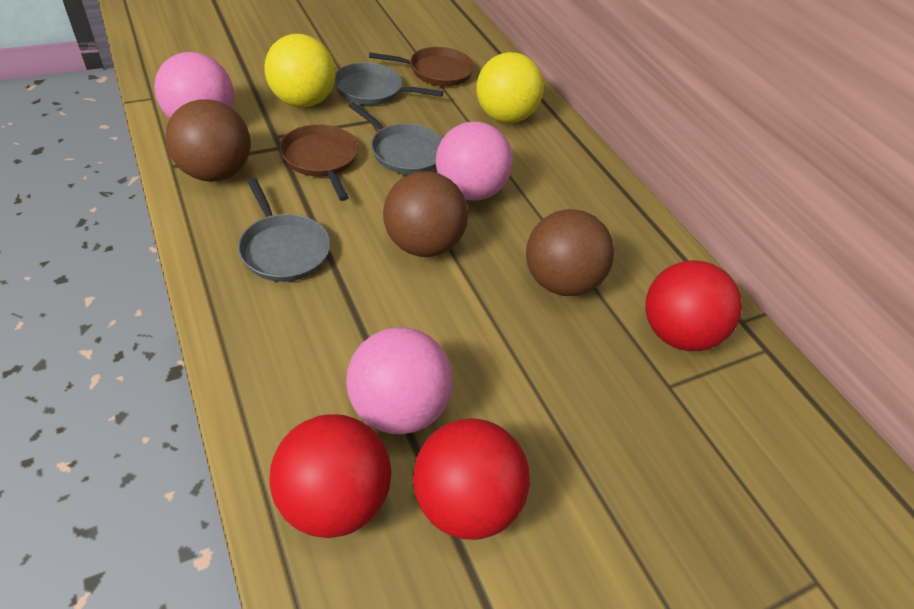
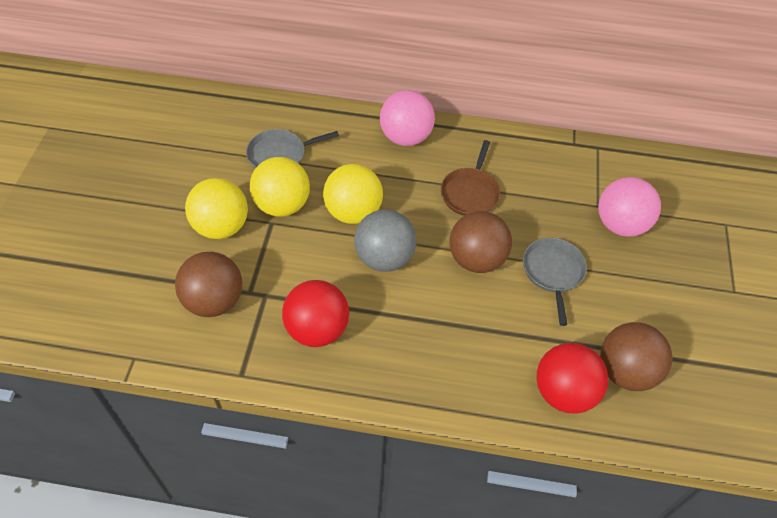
brown pan: 2 -> 1
grey ball: 0 -> 1
grey pan: 3 -> 2
pink ball: 3 -> 2
red ball: 3 -> 2
yellow ball: 2 -> 3

